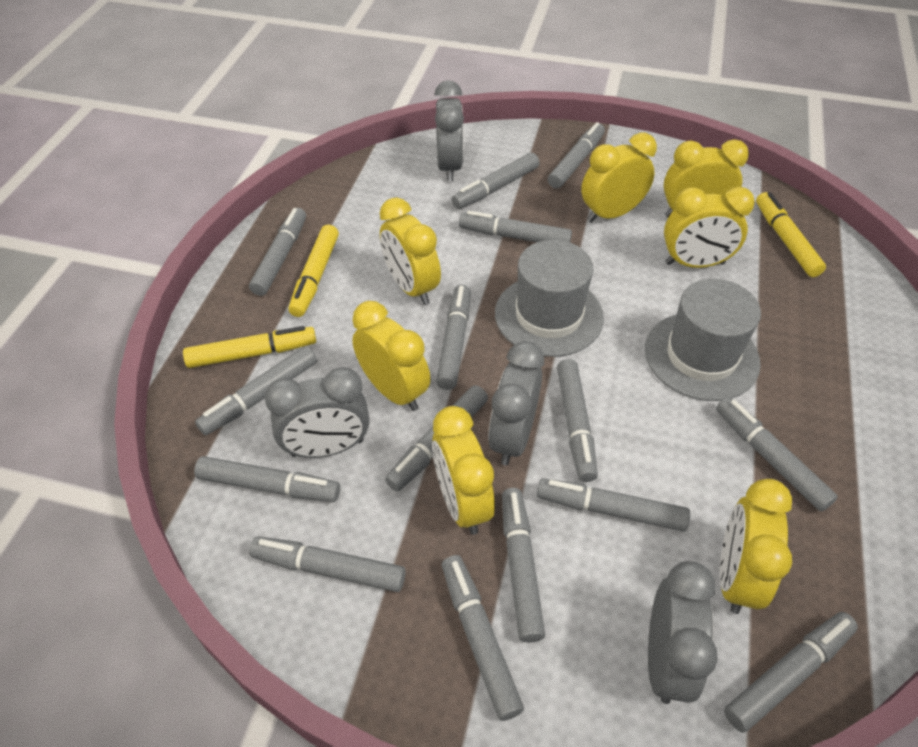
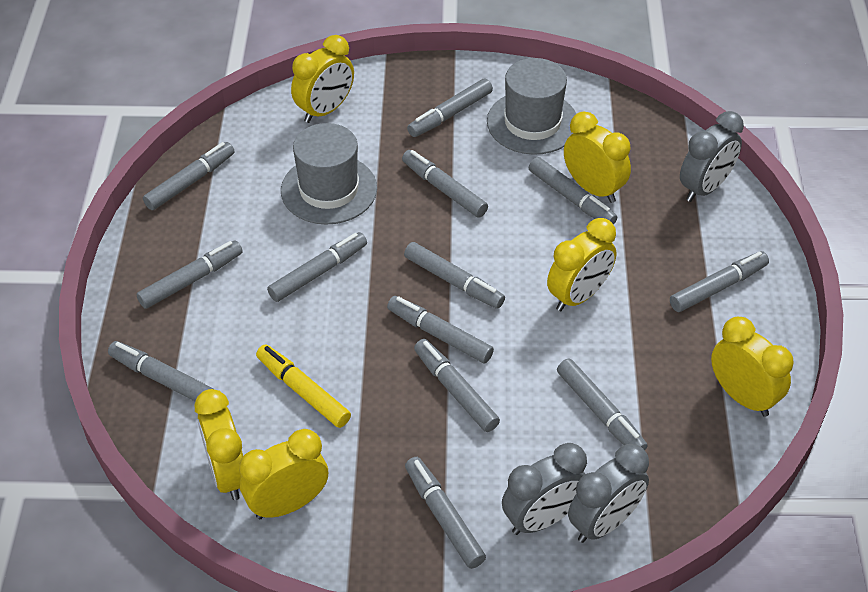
grey clock: 4 -> 3
grey marker: 15 -> 13
yellow clock: 7 -> 6
yellow marker: 3 -> 1

